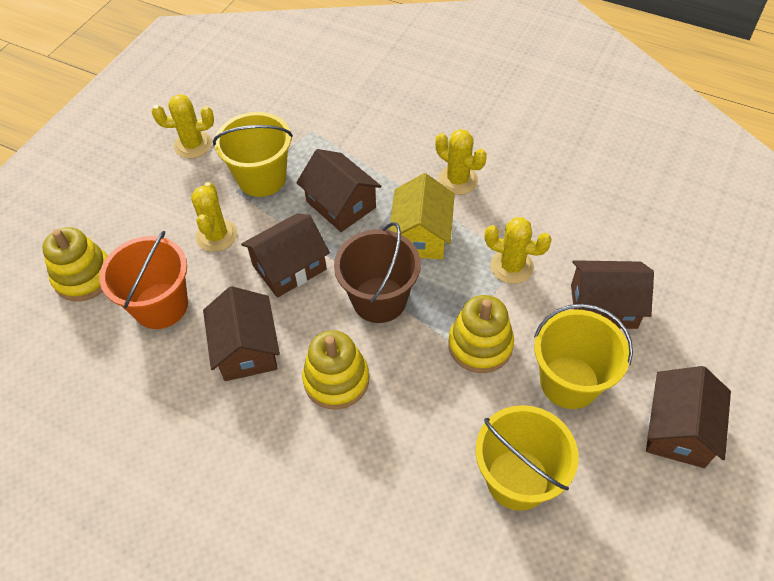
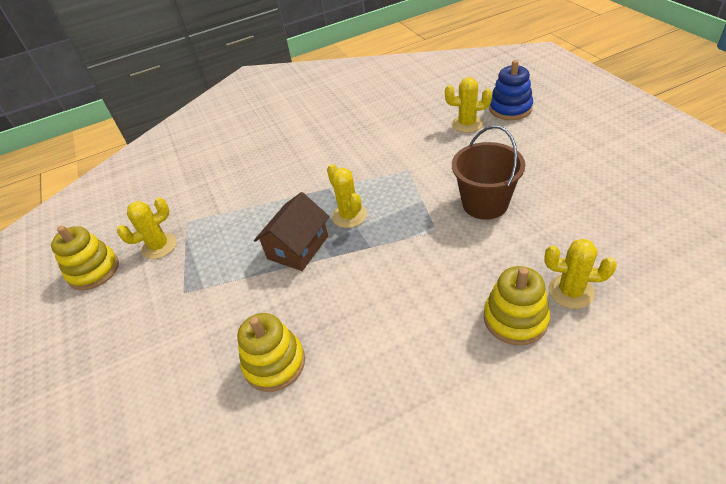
blue stacking toy: 0 -> 1
brown house: 5 -> 1
orange bucket: 1 -> 0
yellow bucket: 3 -> 0
yellow house: 1 -> 0

